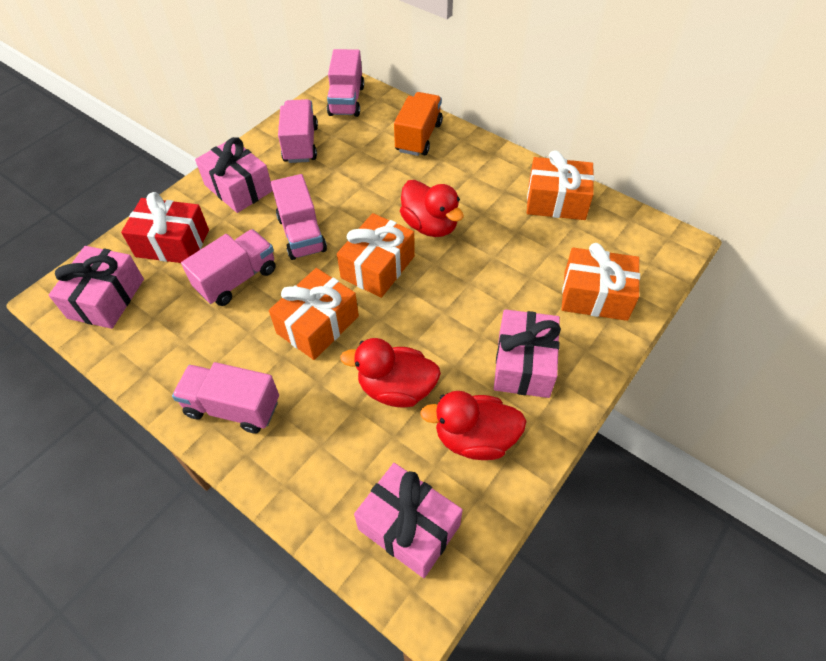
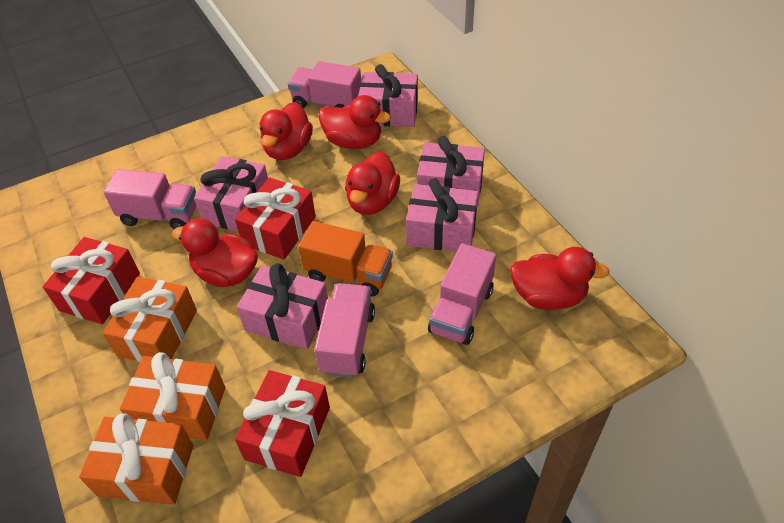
orange gift: 4 -> 3
pink gift: 4 -> 5
pink truck: 5 -> 4
red duck: 3 -> 5
red gift: 1 -> 3

